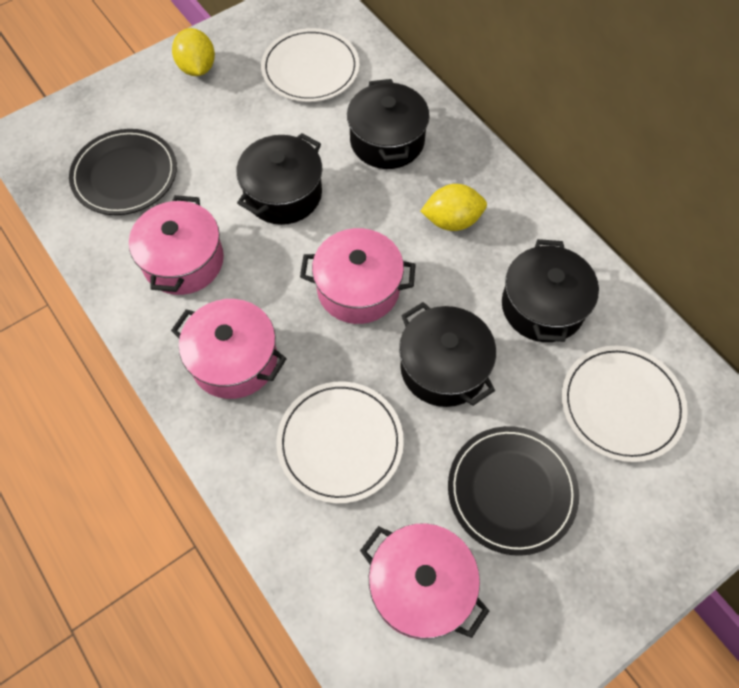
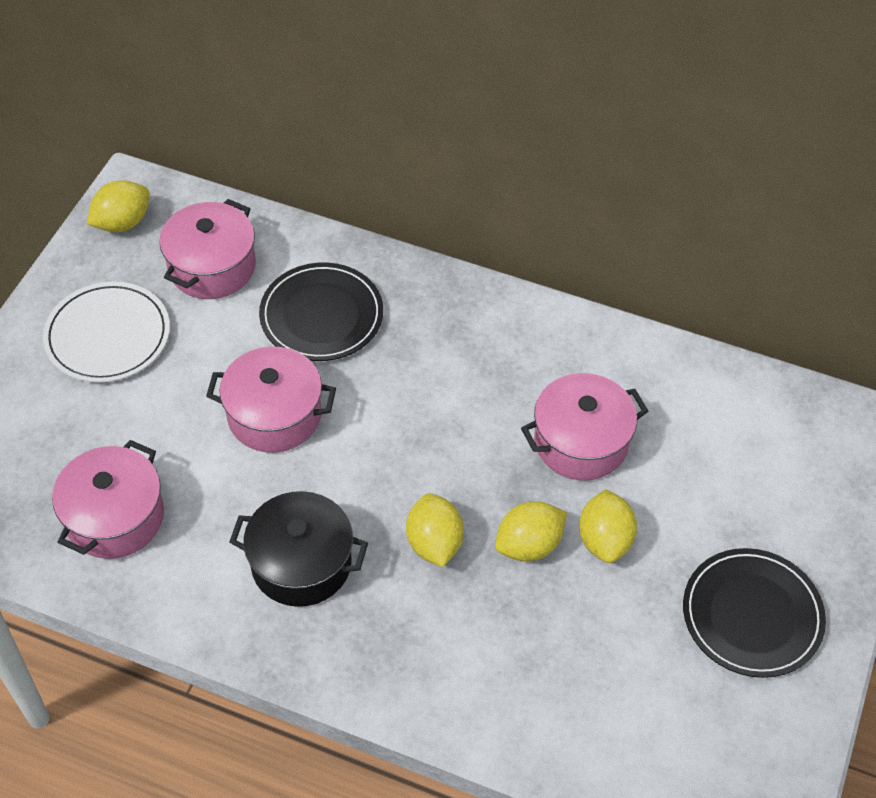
black pot: 4 -> 1
white plate: 3 -> 1
yellow lemon: 2 -> 4

